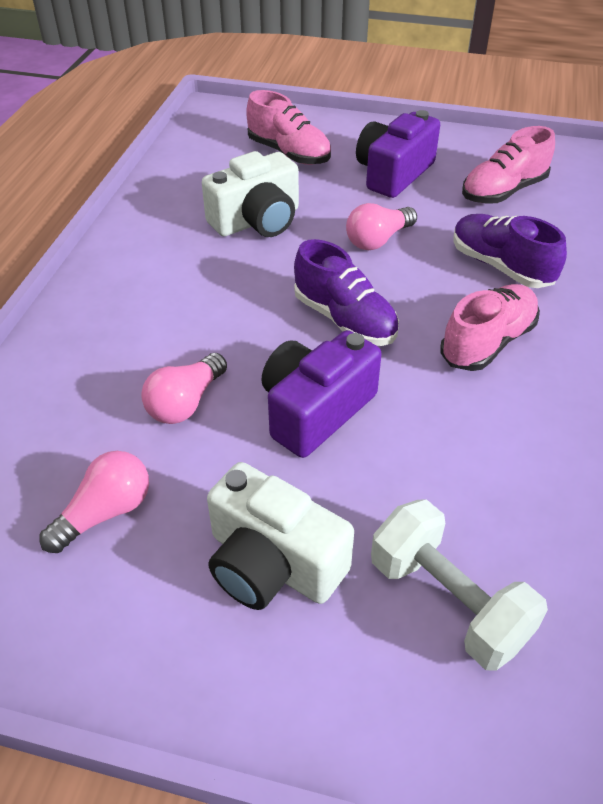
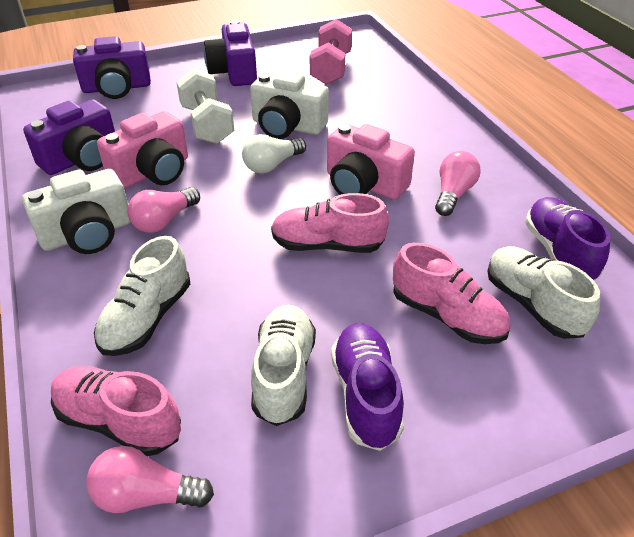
pink camera: 0 -> 2
pink dumbbell: 0 -> 1
purple camera: 2 -> 3
white light bulb: 0 -> 1
white shoe: 0 -> 3

